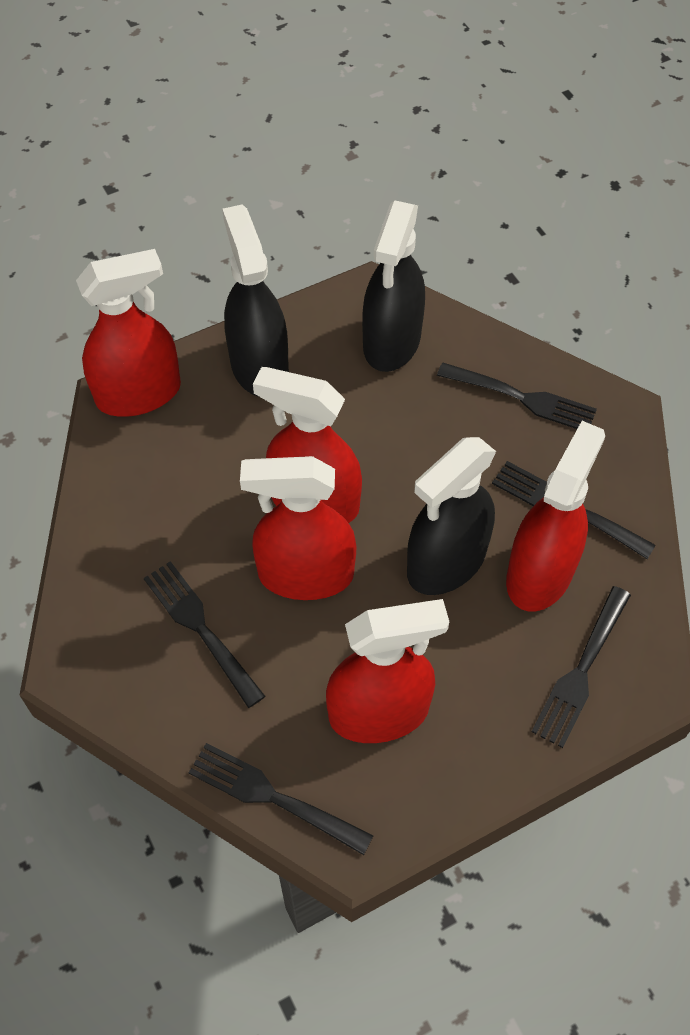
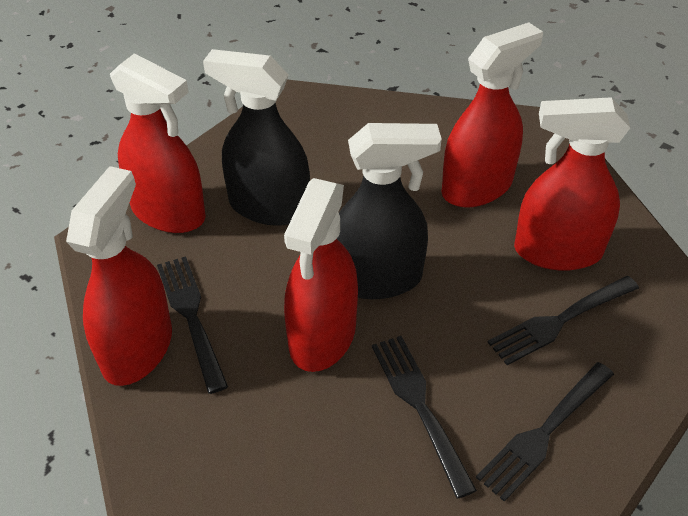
black fork: 5 -> 4
black spray bottle: 3 -> 2

